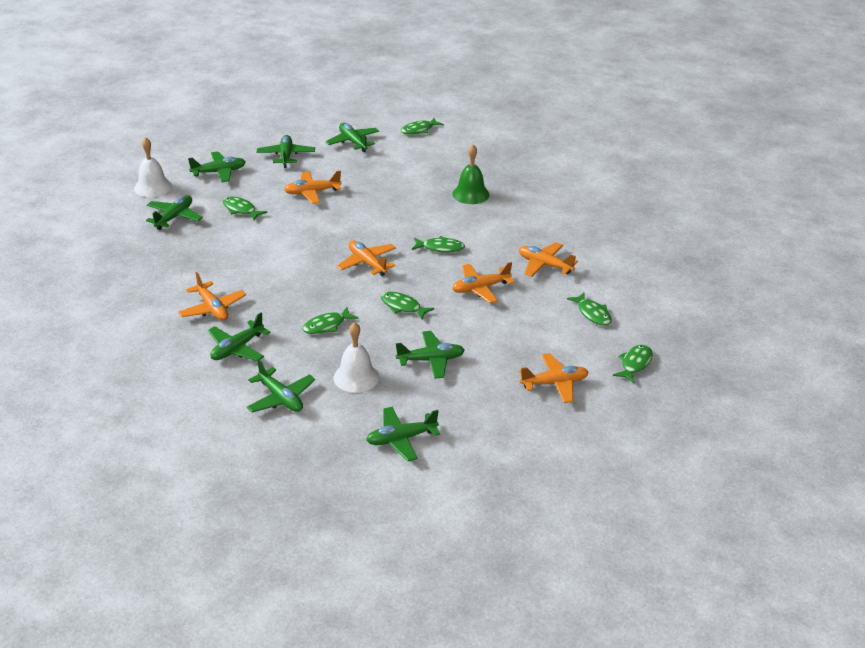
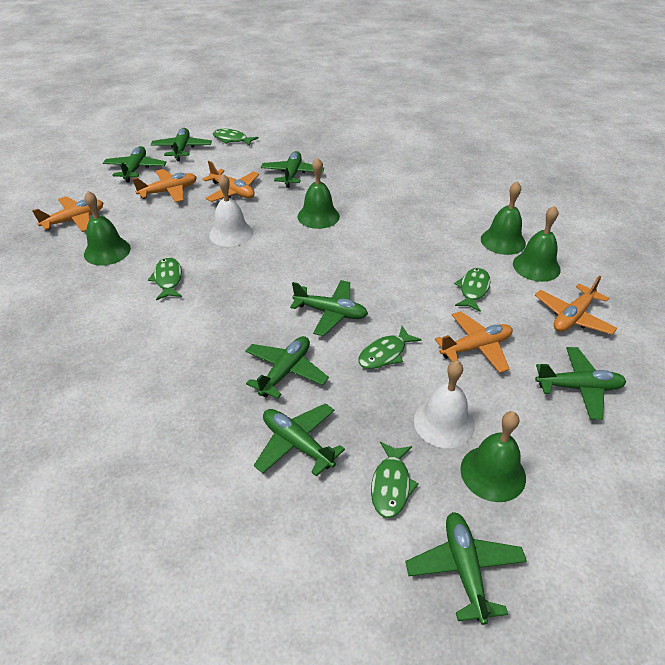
green bell: 1 -> 5
green fish: 7 -> 5
orange plane: 6 -> 5

